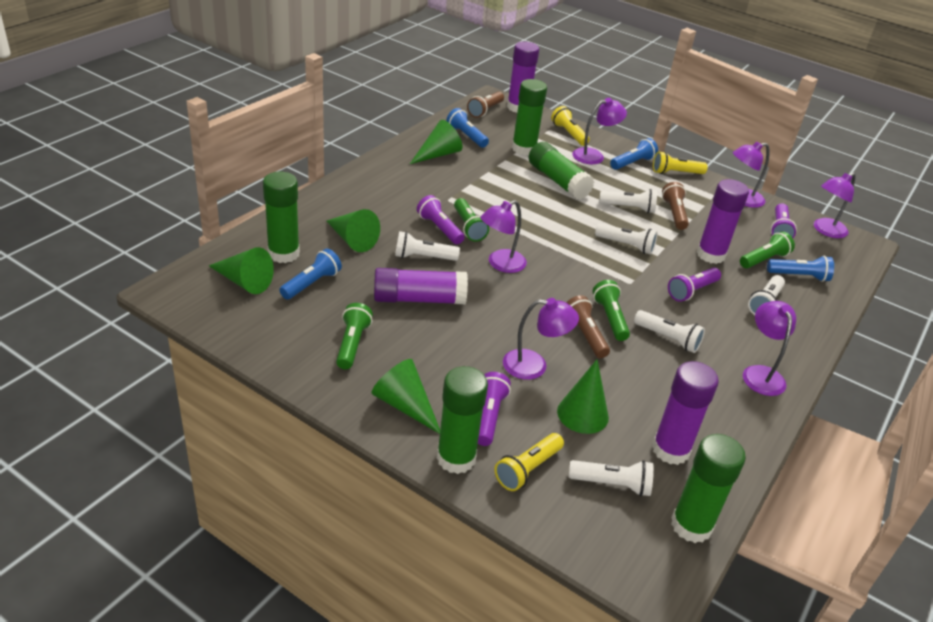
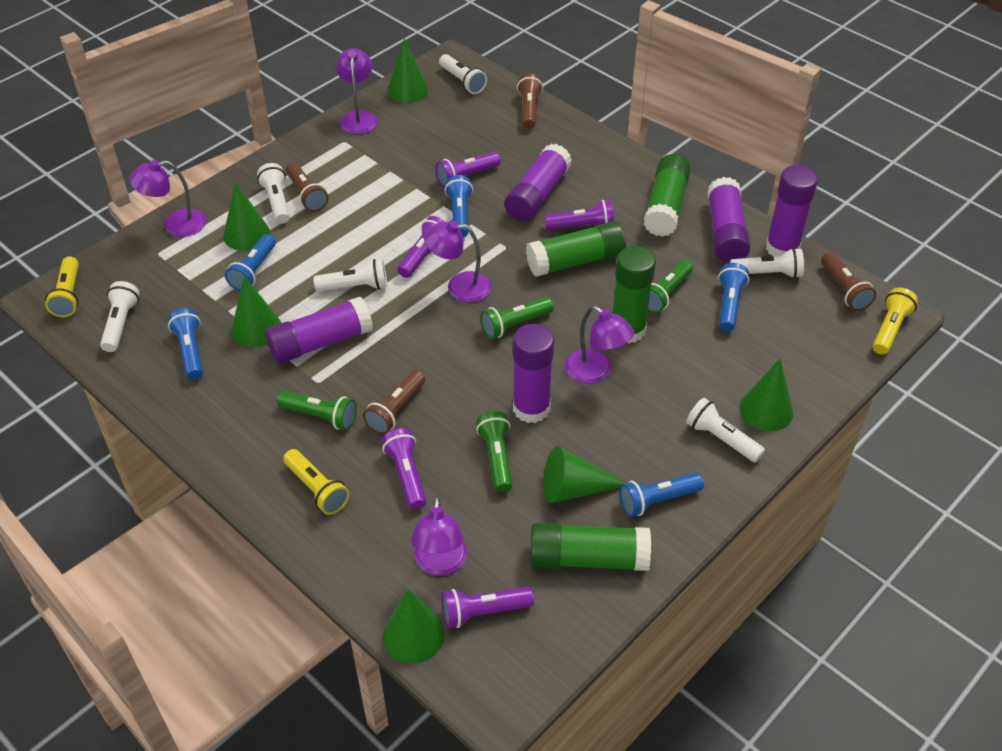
blue flashlight: 4 -> 5
brown flashlight: 3 -> 4
green cone: 5 -> 6
green glue stick: 5 -> 4
purple flashlight: 4 -> 5
purple glue stick: 4 -> 5
purple lamp: 6 -> 5

